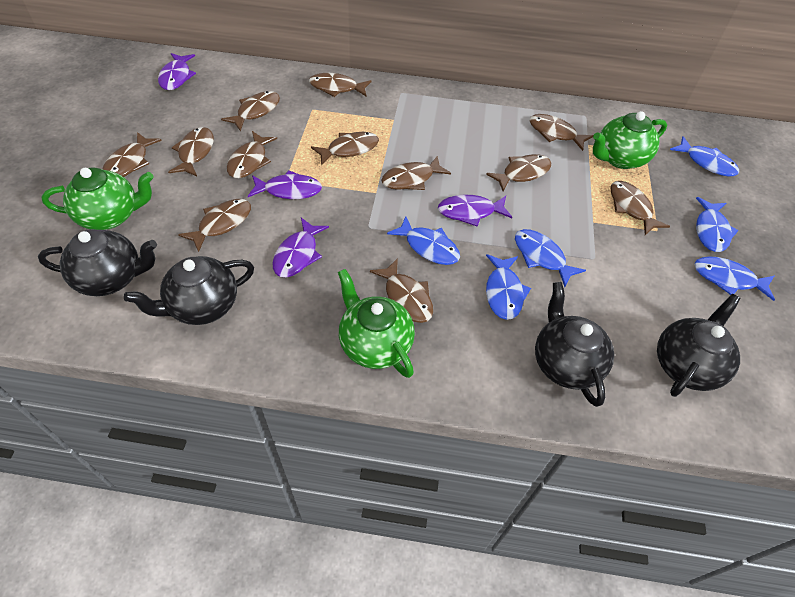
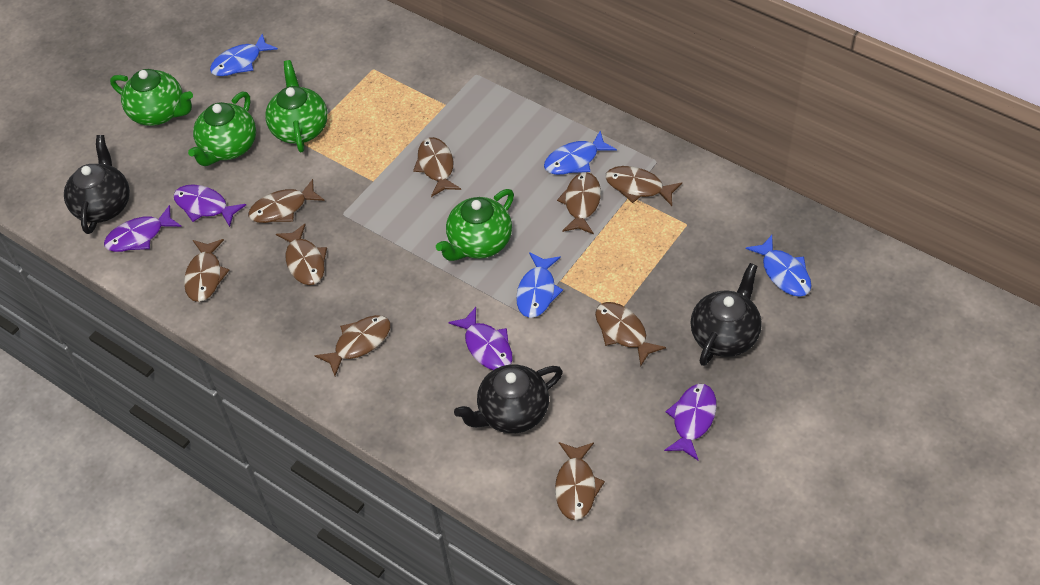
black teapot: 4 -> 3
blue fish: 6 -> 4
brown fish: 12 -> 9
green teapot: 3 -> 4

